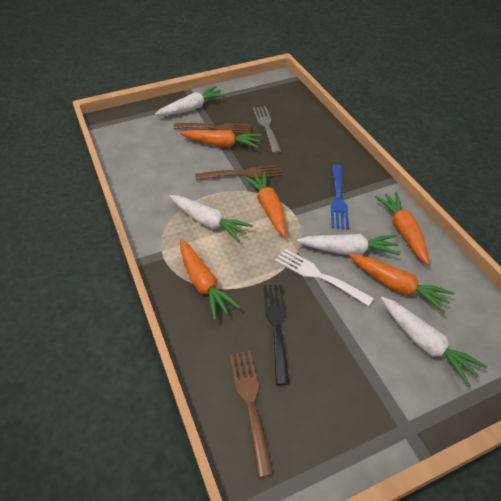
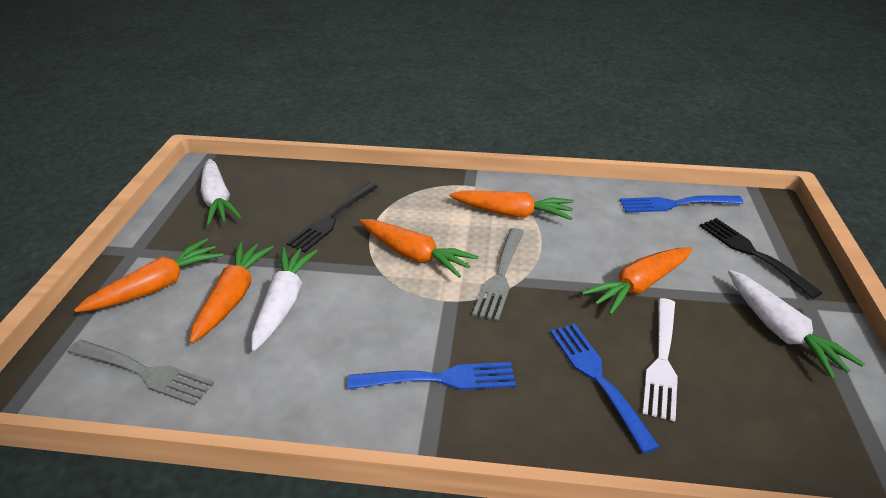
black fork: 1 -> 2
blue fork: 1 -> 3
brown fork: 3 -> 0
grey fork: 1 -> 2
white carrot: 4 -> 3

